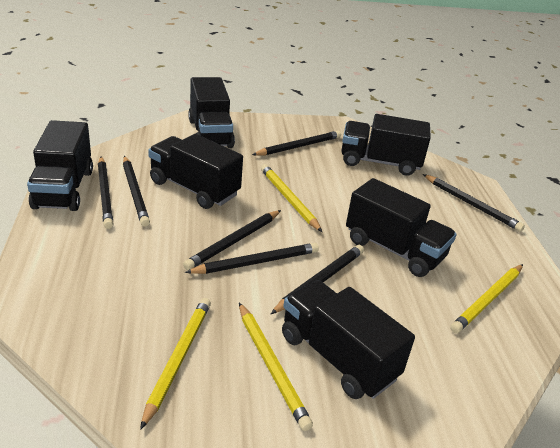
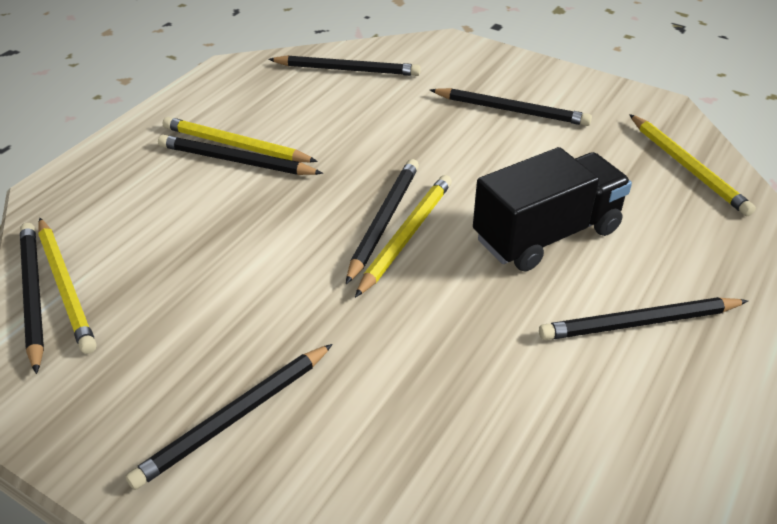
black truck: 6 -> 1

